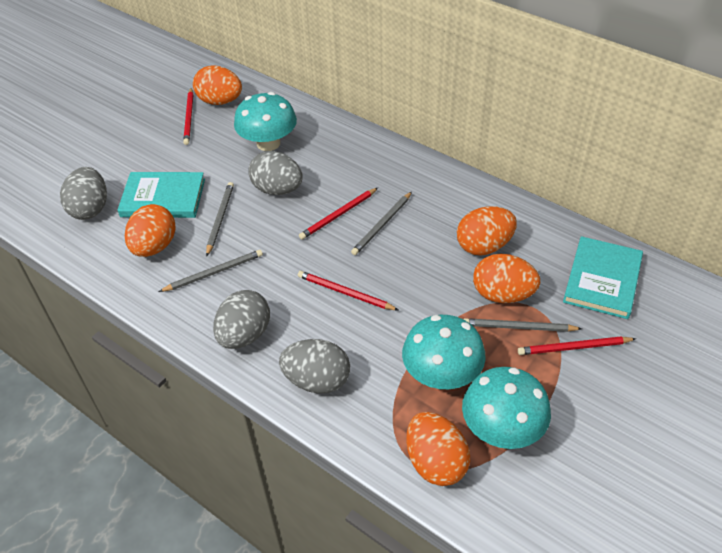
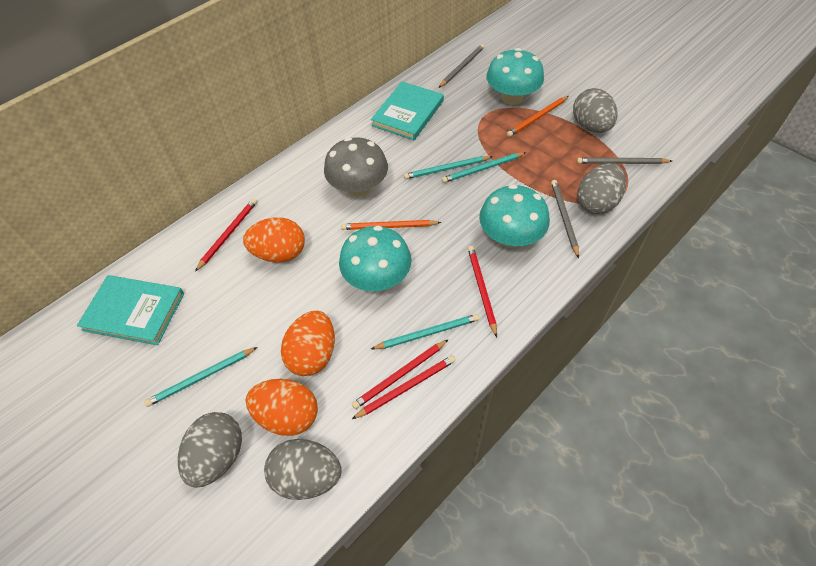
grey mushroom: 0 -> 1
grey pencil: 4 -> 3
orange egg: 5 -> 3
orange pencil: 0 -> 2
turquoise pencil: 0 -> 4

